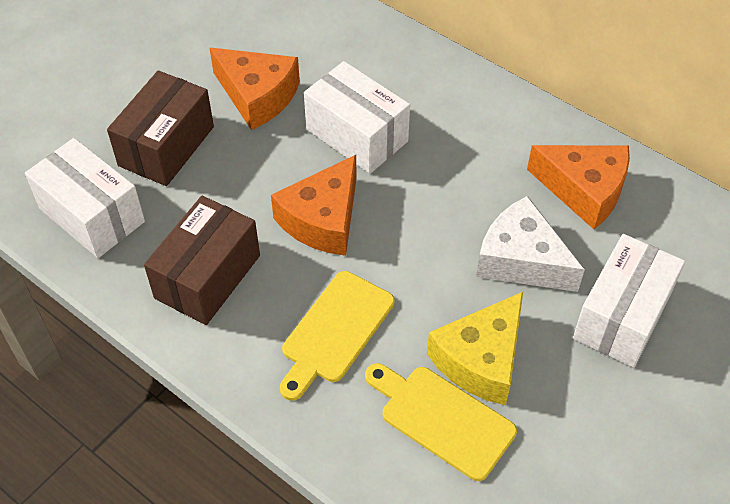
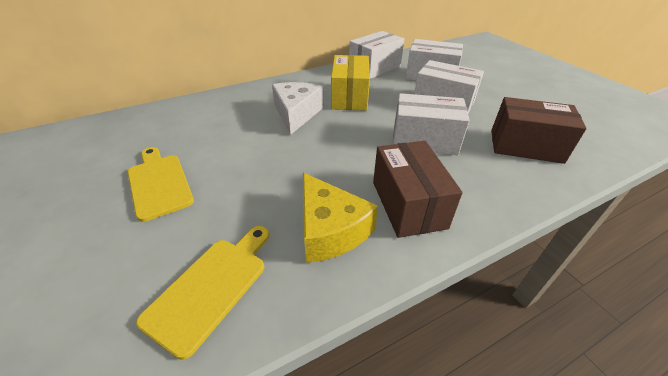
orange cheese: 3 -> 0
white box: 3 -> 4
yellow box: 0 -> 1

